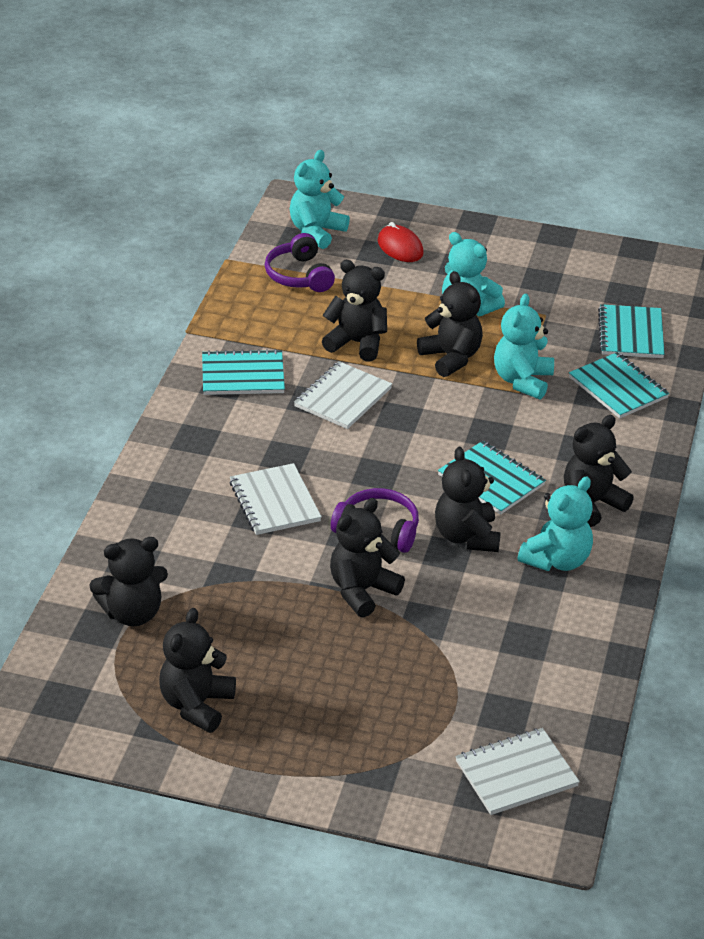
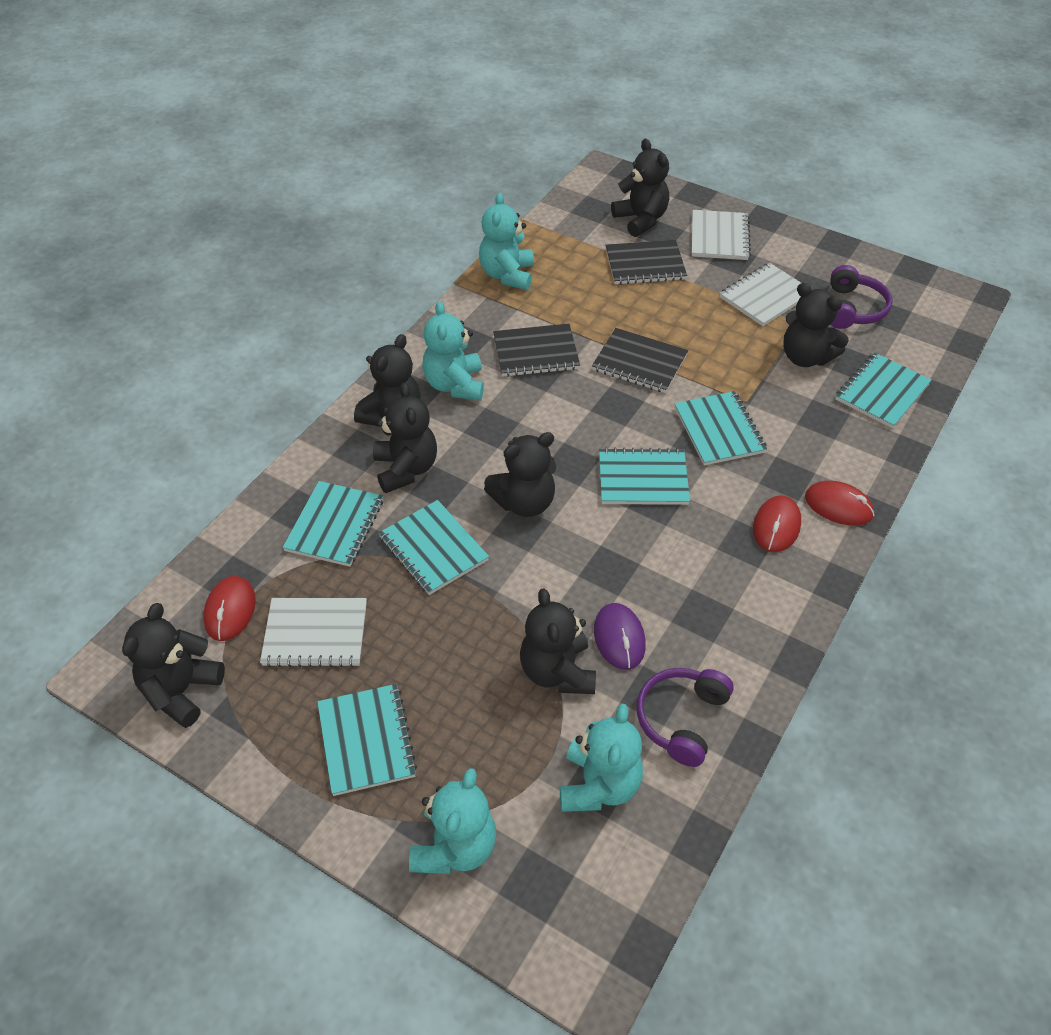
black notebook: 0 -> 3
purple mouse: 0 -> 1
red mouse: 1 -> 3
turquoise notebook: 4 -> 6

